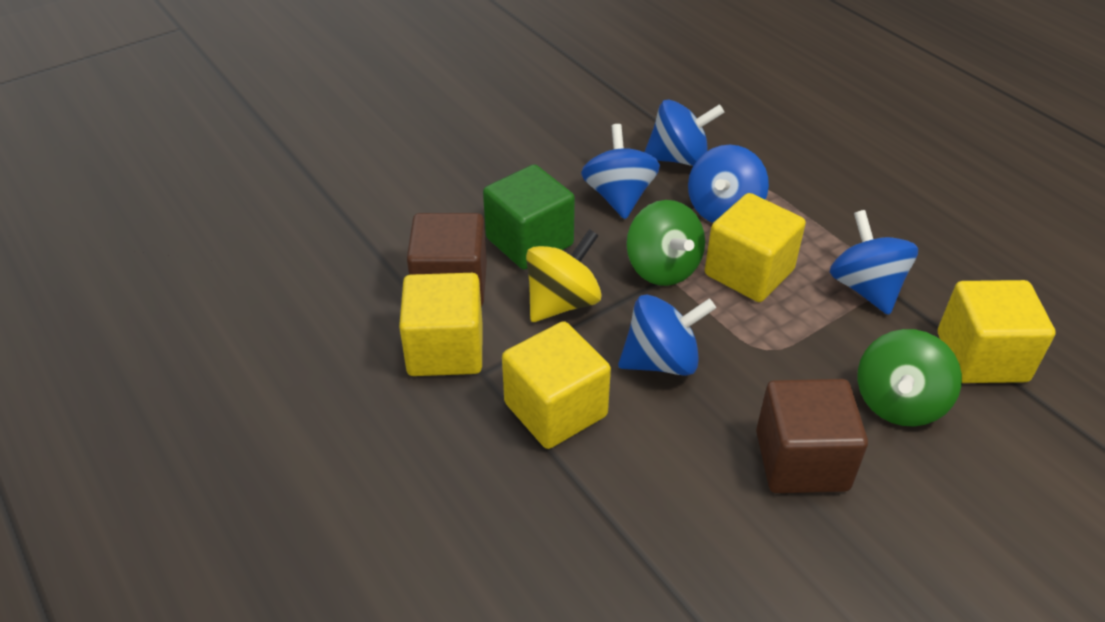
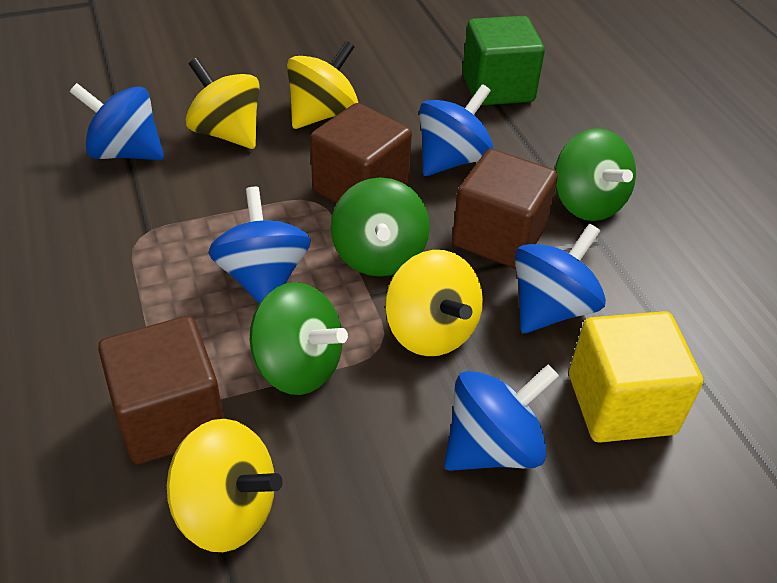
brown cube: 2 -> 3
green spinning top: 2 -> 3
yellow cube: 4 -> 1
yellow spinning top: 1 -> 4

